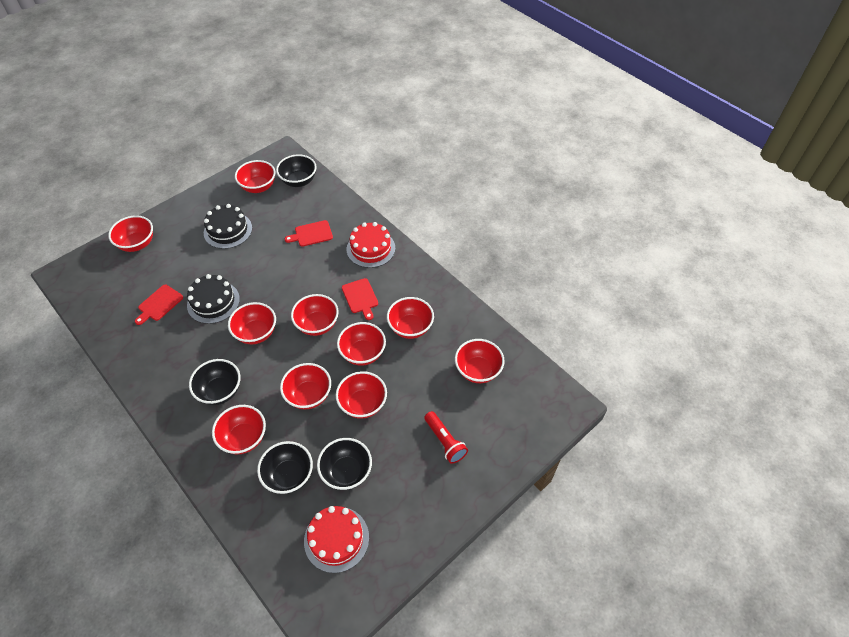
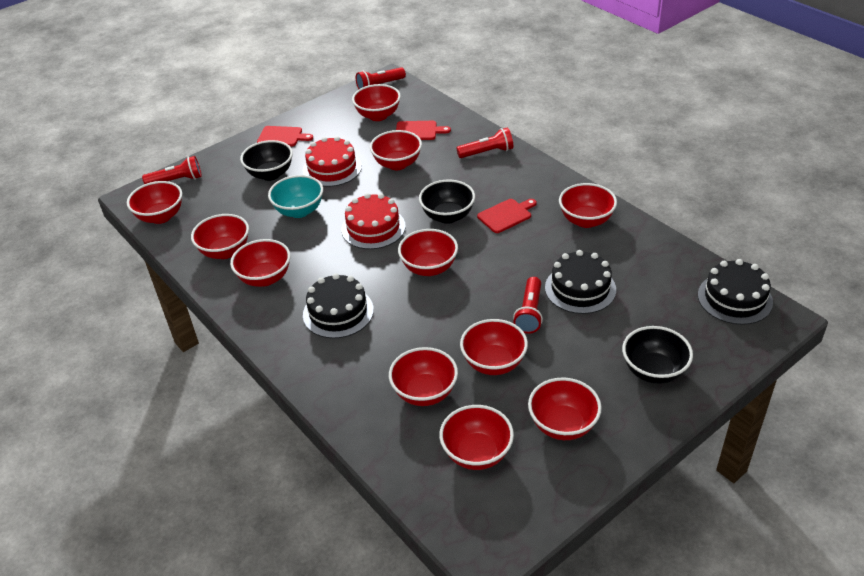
black bowl: 4 -> 3
black cake: 2 -> 3
red bowl: 10 -> 11
red flashlight: 1 -> 4
turquoise bowl: 0 -> 1

